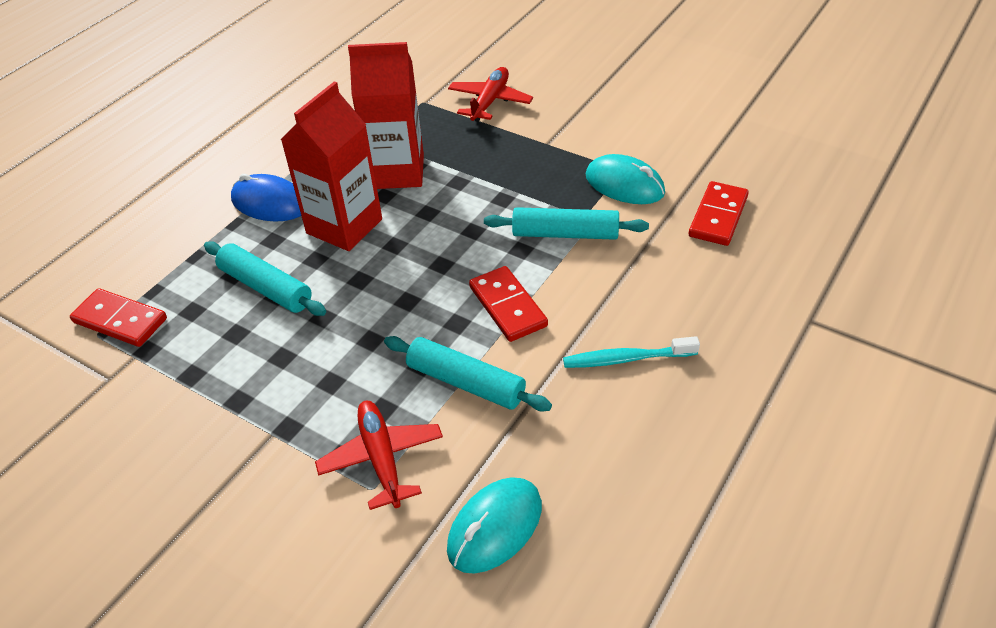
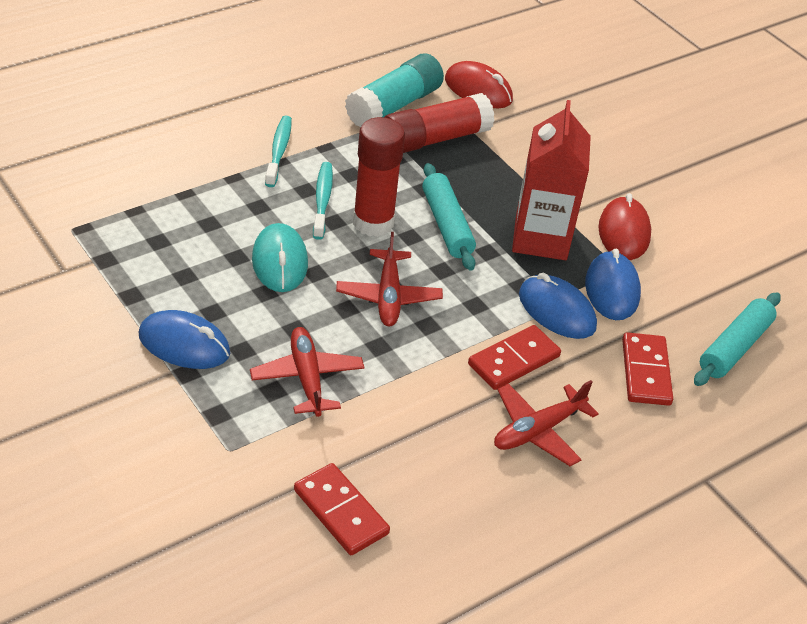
blue mouse: 1 -> 3
red carton: 2 -> 1
red glue stick: 0 -> 2
red mouse: 0 -> 2
red plane: 2 -> 3
turquoise glue stick: 0 -> 1
turquoise mouse: 2 -> 1
turquoise rolling pin: 3 -> 2
turquoise toothbrush: 1 -> 2

